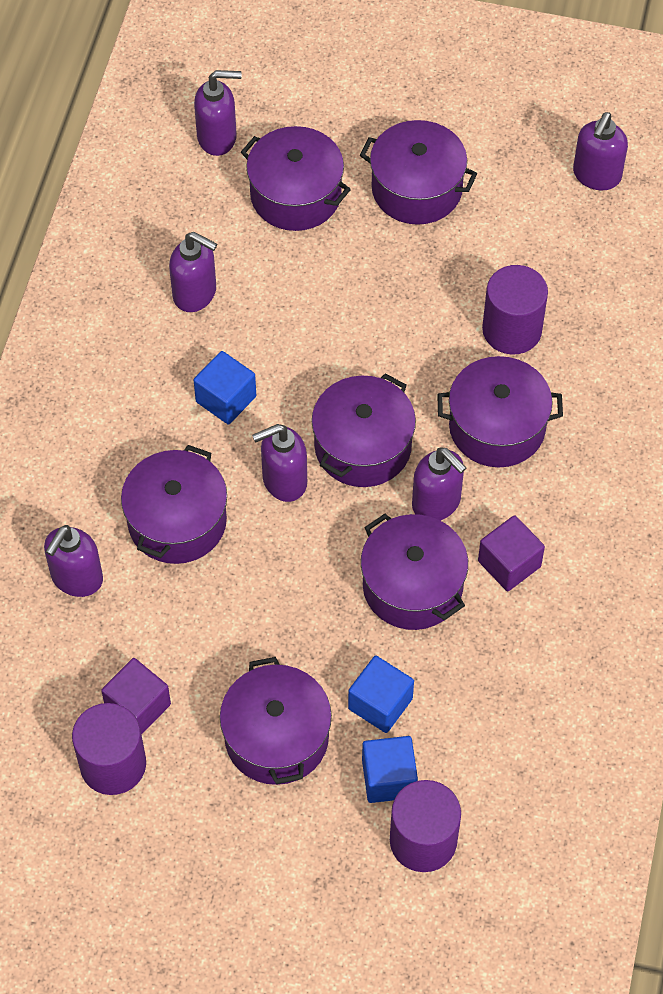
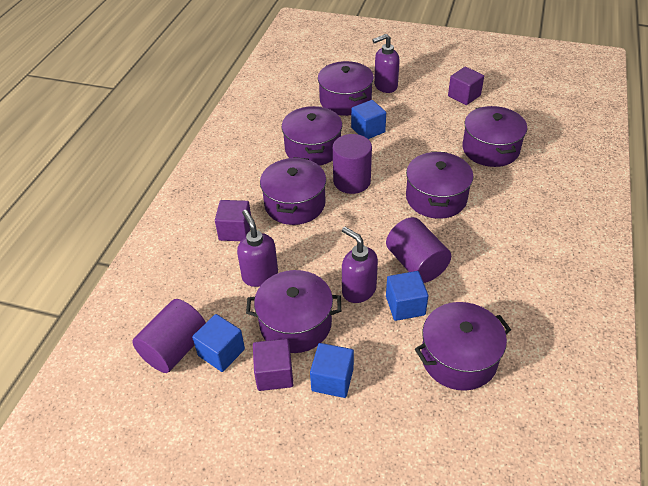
blue cube: 3 -> 4
purple cube: 2 -> 3
purple soap dispenser: 6 -> 3

